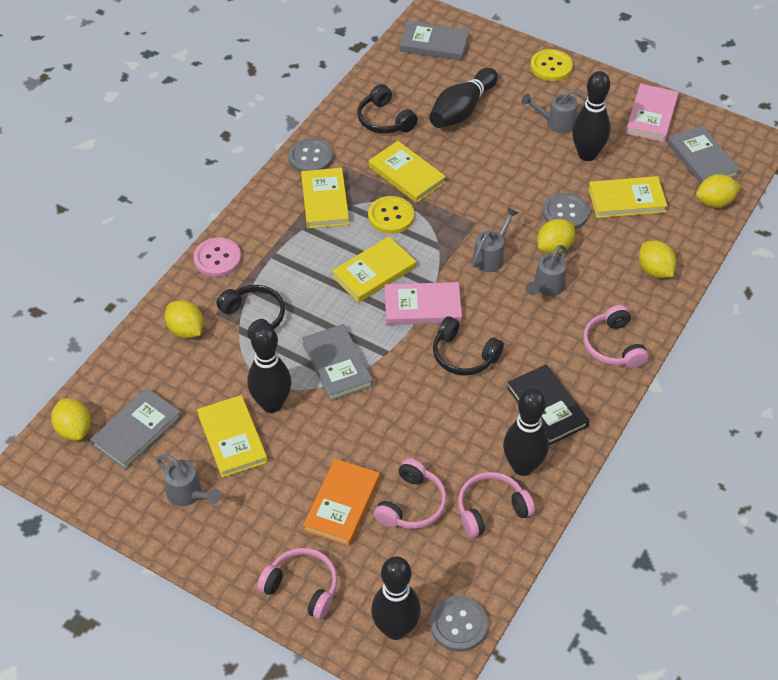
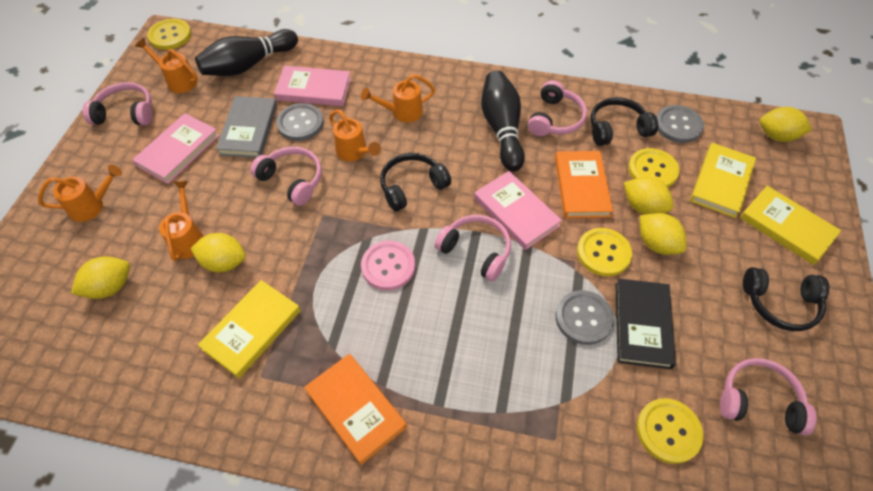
black bowling pin: 5 -> 2
grey book: 4 -> 1
grey watering can: 4 -> 0
orange book: 1 -> 2
orange watering can: 0 -> 5
pink book: 2 -> 3
pink headphones: 4 -> 5
yellow book: 5 -> 3
yellow button: 2 -> 4

